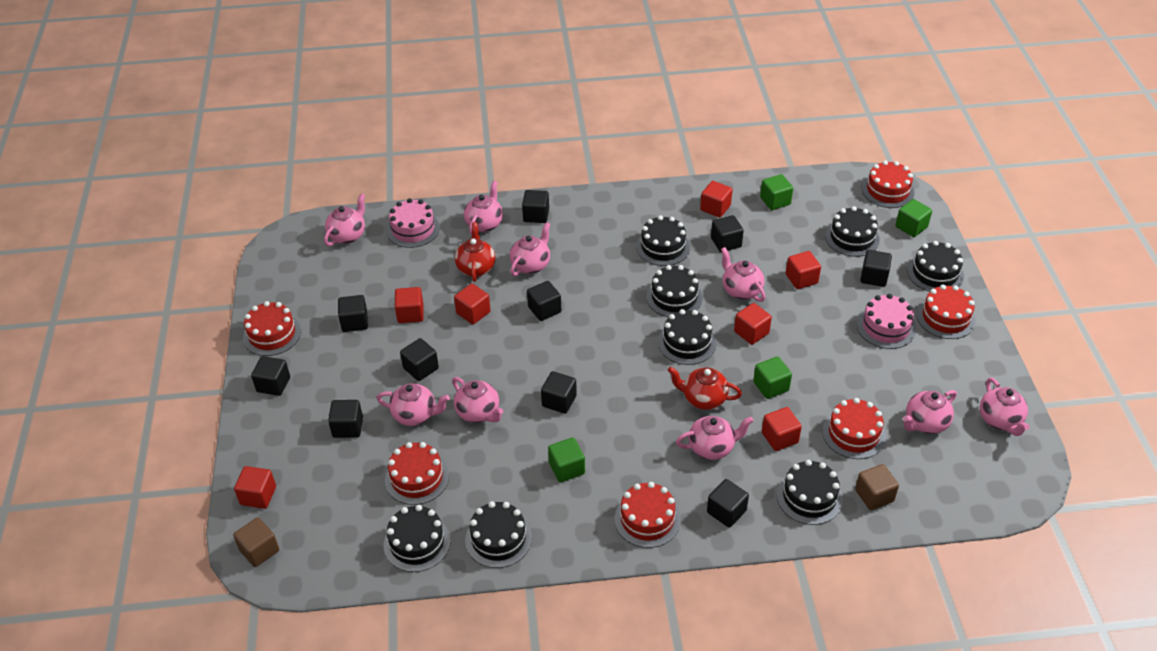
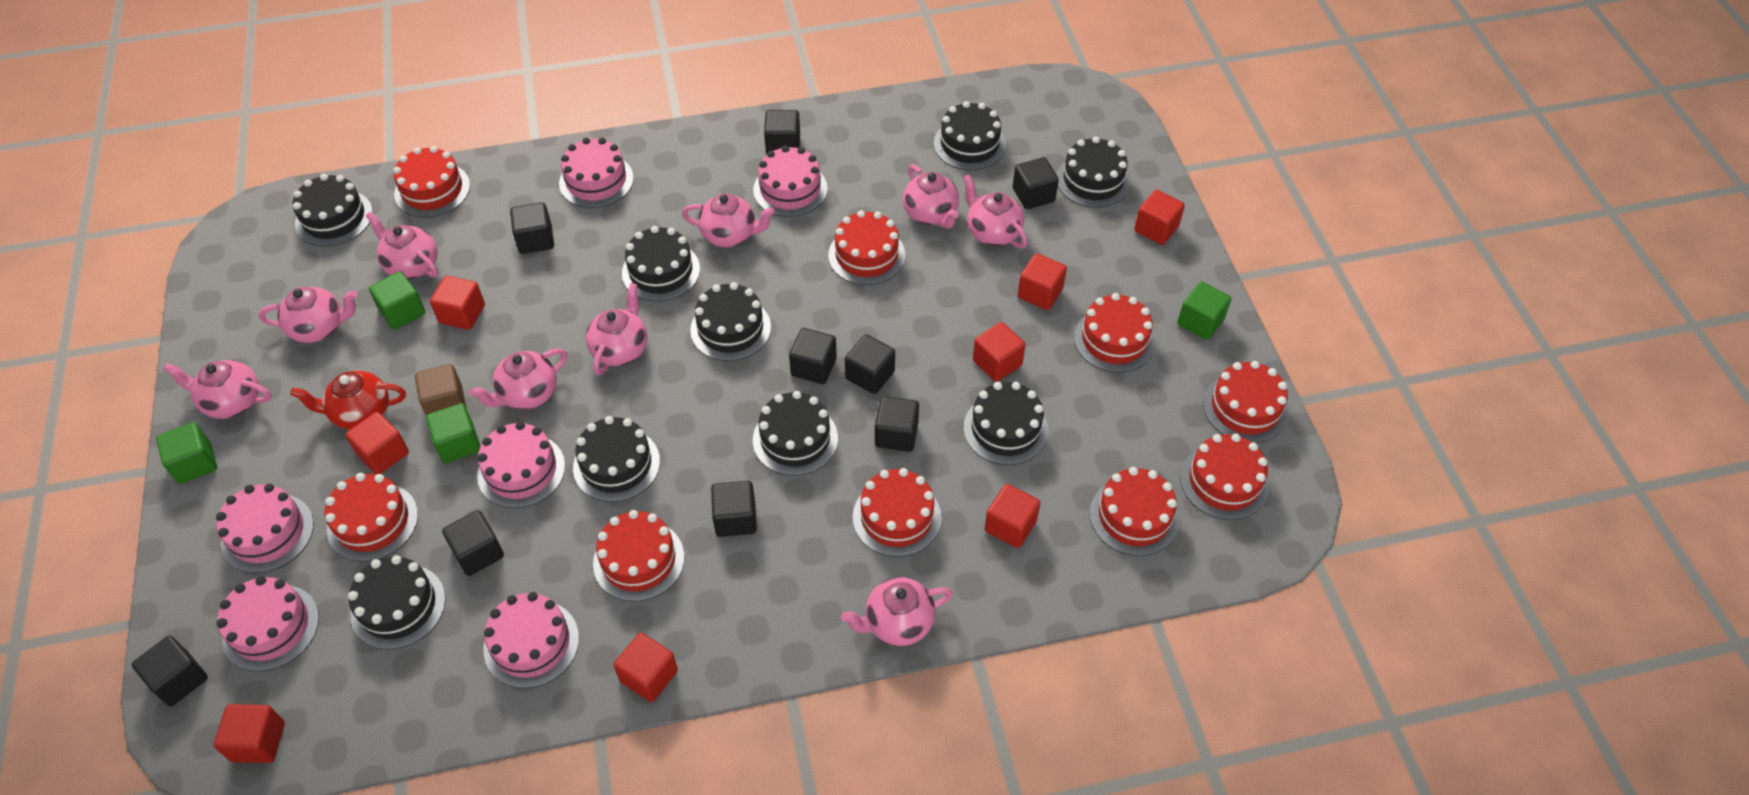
black cake: 8 -> 9
black cube: 10 -> 9
brown cube: 2 -> 1
pink cake: 2 -> 6
red cake: 6 -> 9
red cube: 7 -> 8
red teapot: 2 -> 1

